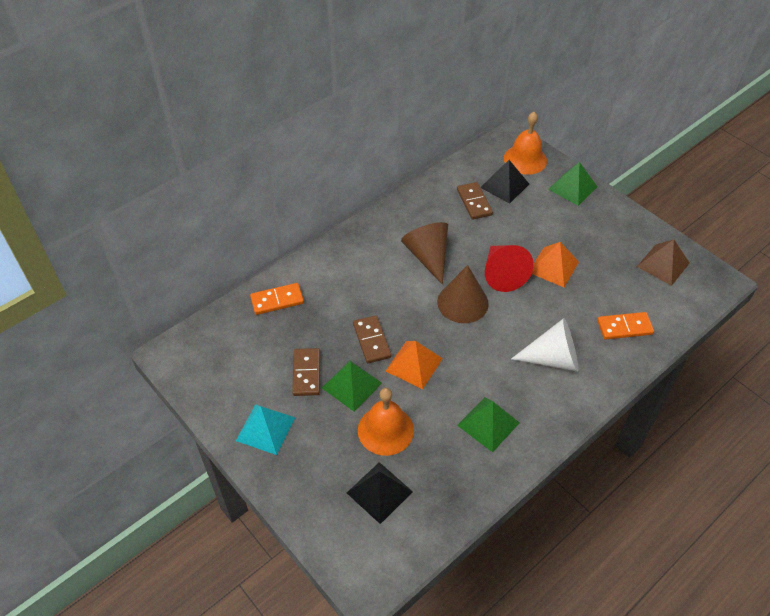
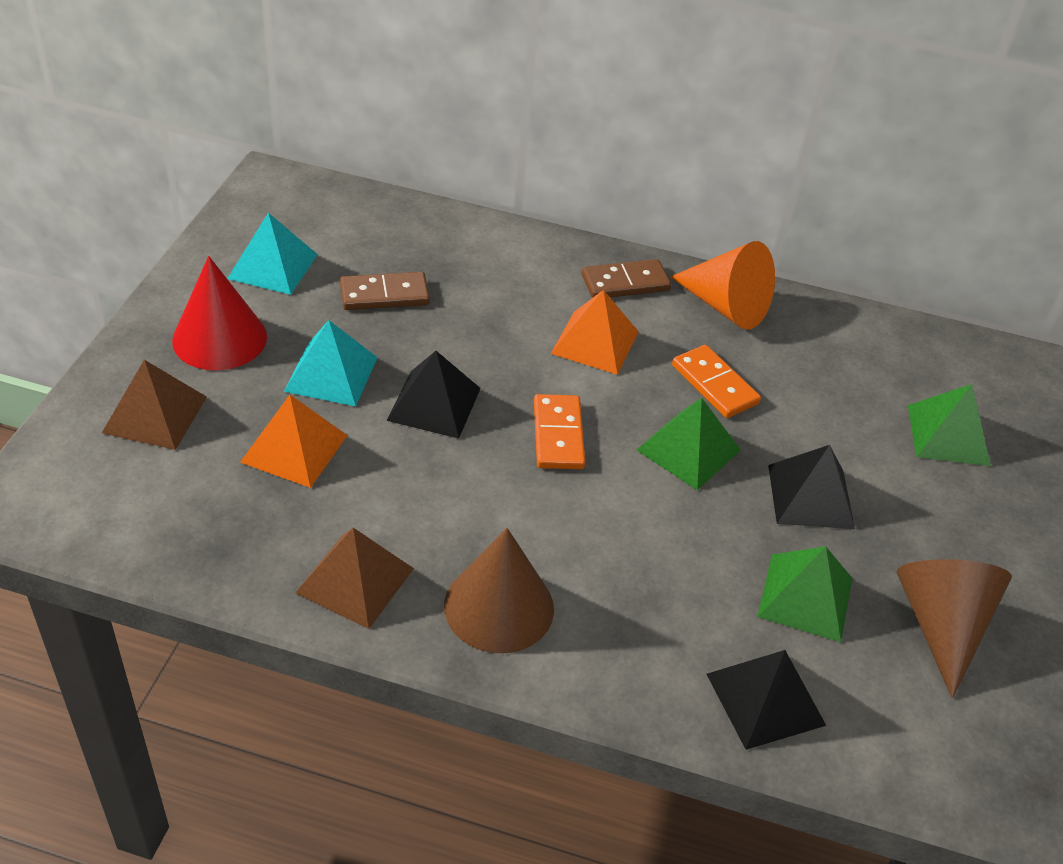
black pyramid: 2 -> 3
brown domino: 3 -> 2
brown pyramid: 1 -> 2
orange bell: 2 -> 0
orange cone: 0 -> 1
turquoise pyramid: 1 -> 2
white cone: 1 -> 0

